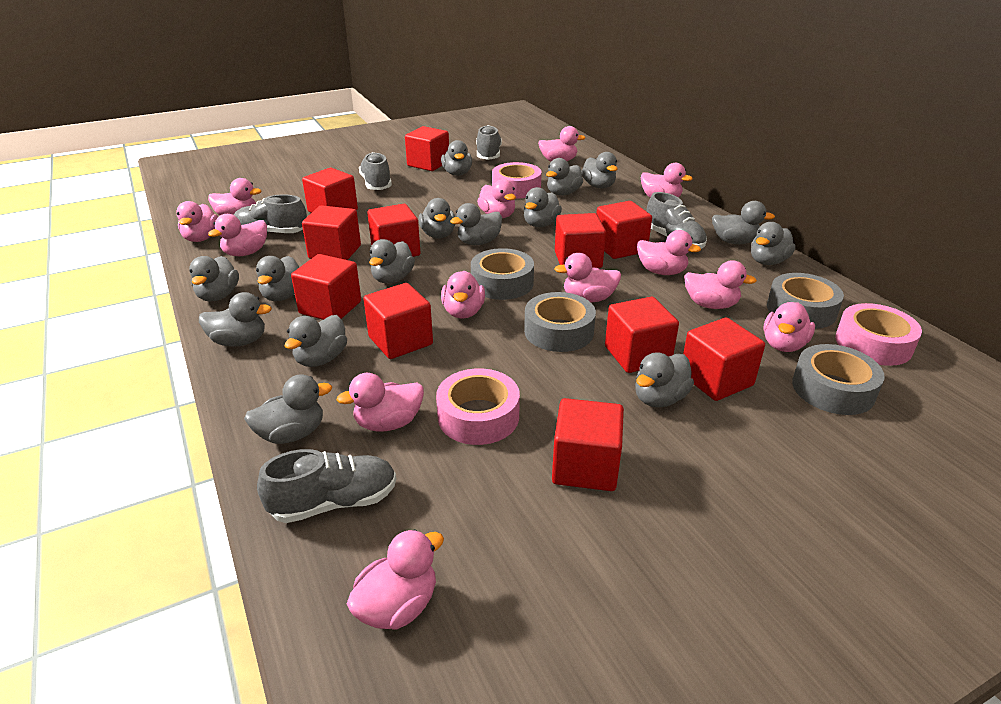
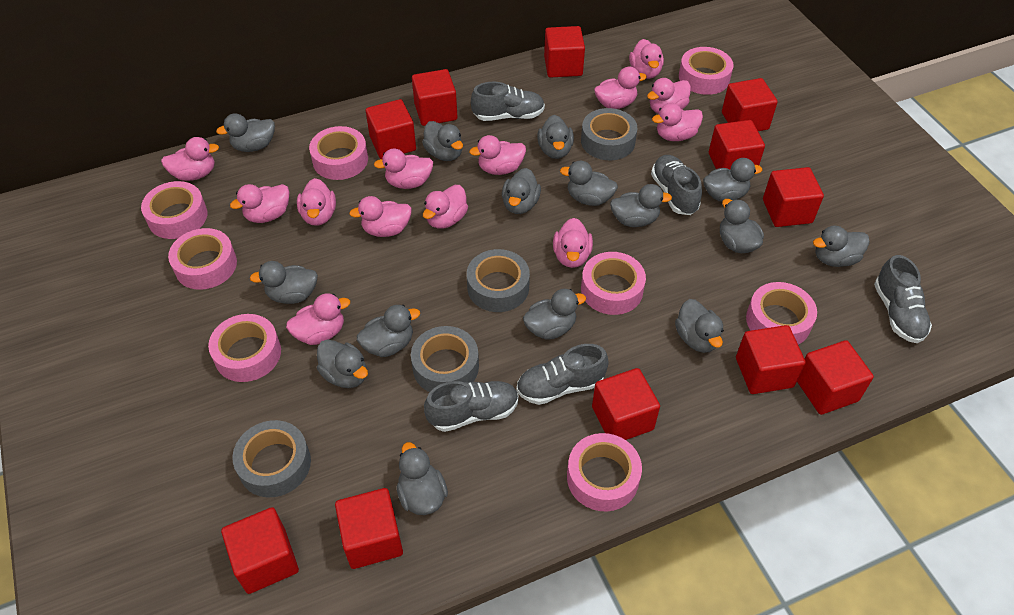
pink tape: 3 -> 8

